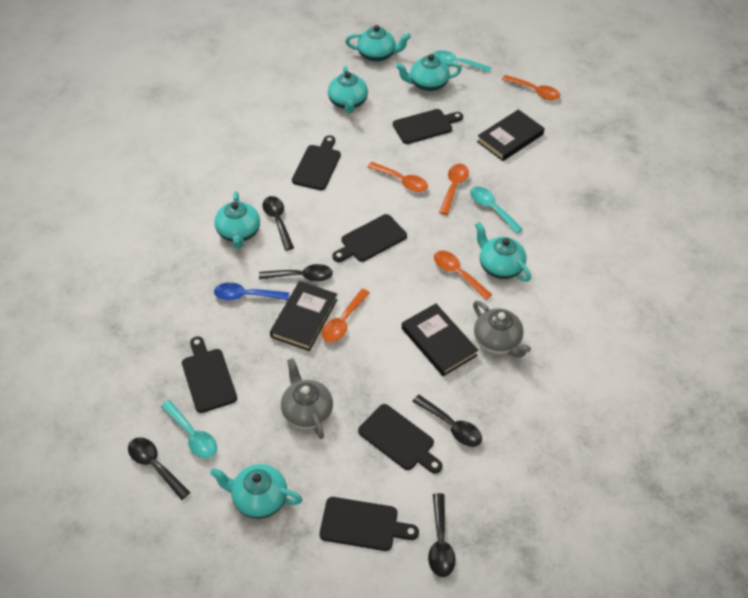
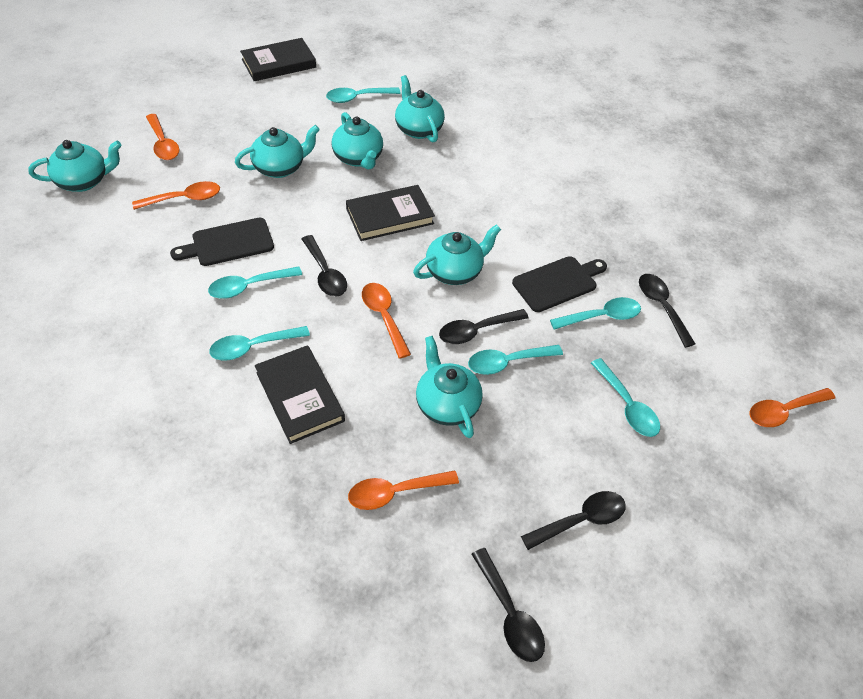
black cutting board: 6 -> 2
blue spoon: 1 -> 0
grey teapot: 2 -> 0
turquoise spoon: 3 -> 6

